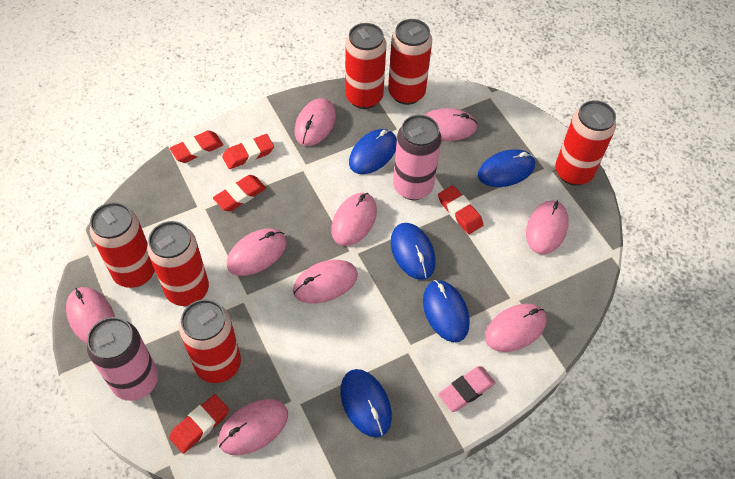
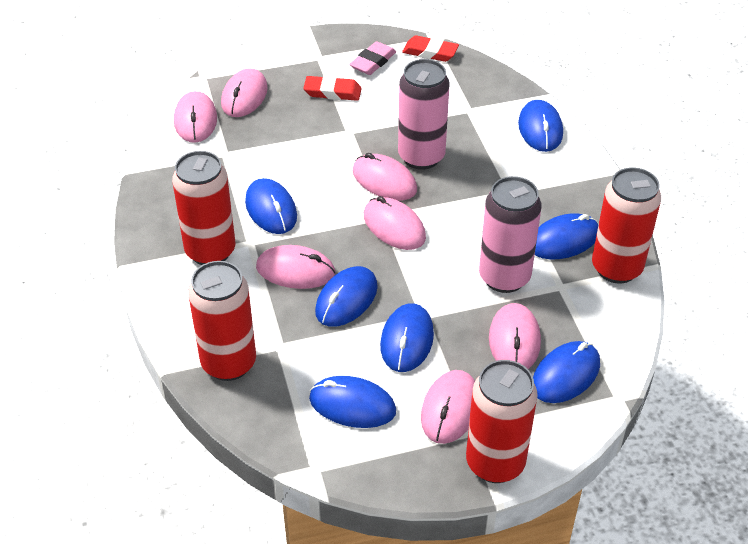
blue mouse: 5 -> 7
pink mouse: 9 -> 7
red can: 6 -> 4
red eraser: 5 -> 2

